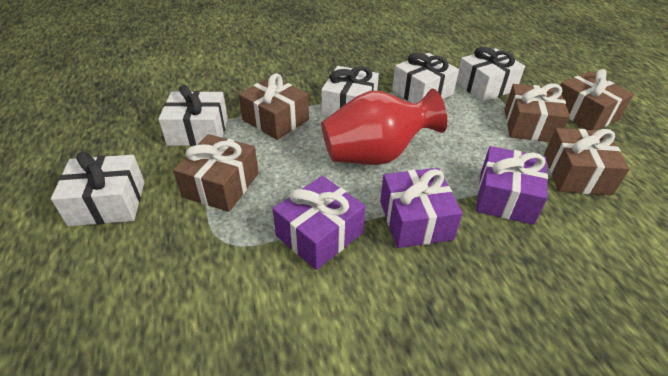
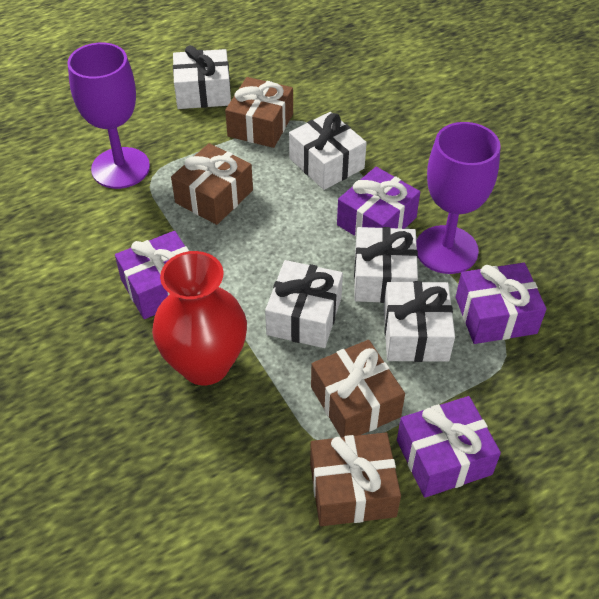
brown gift: 5 -> 4
purple gift: 3 -> 4
purple goblet: 0 -> 2

